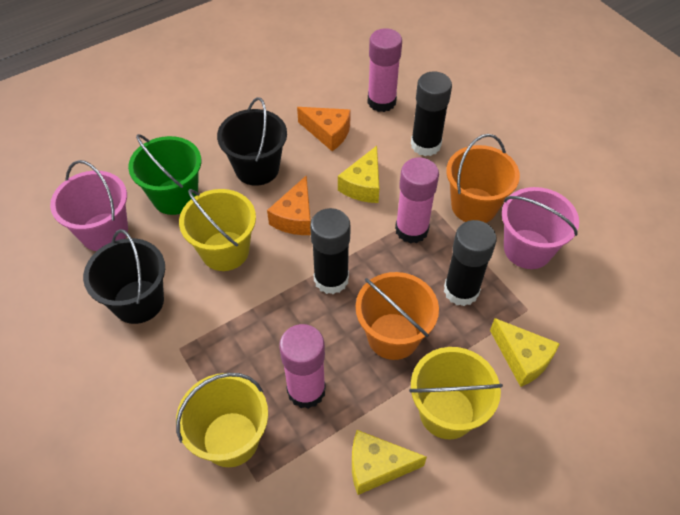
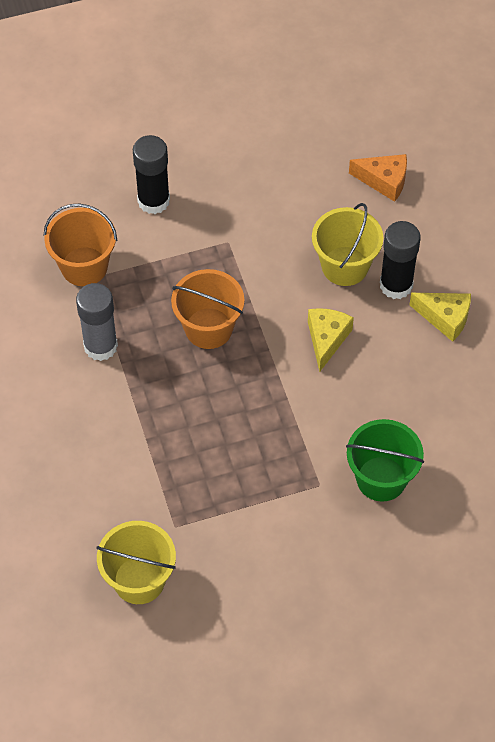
black bucket: 2 -> 0
black glue stick: 3 -> 2
grey glue stick: 0 -> 1
orange cheese: 2 -> 1
pink bucket: 2 -> 0
pink glue stick: 3 -> 0
yellow bucket: 3 -> 2
yellow cheese: 3 -> 2

